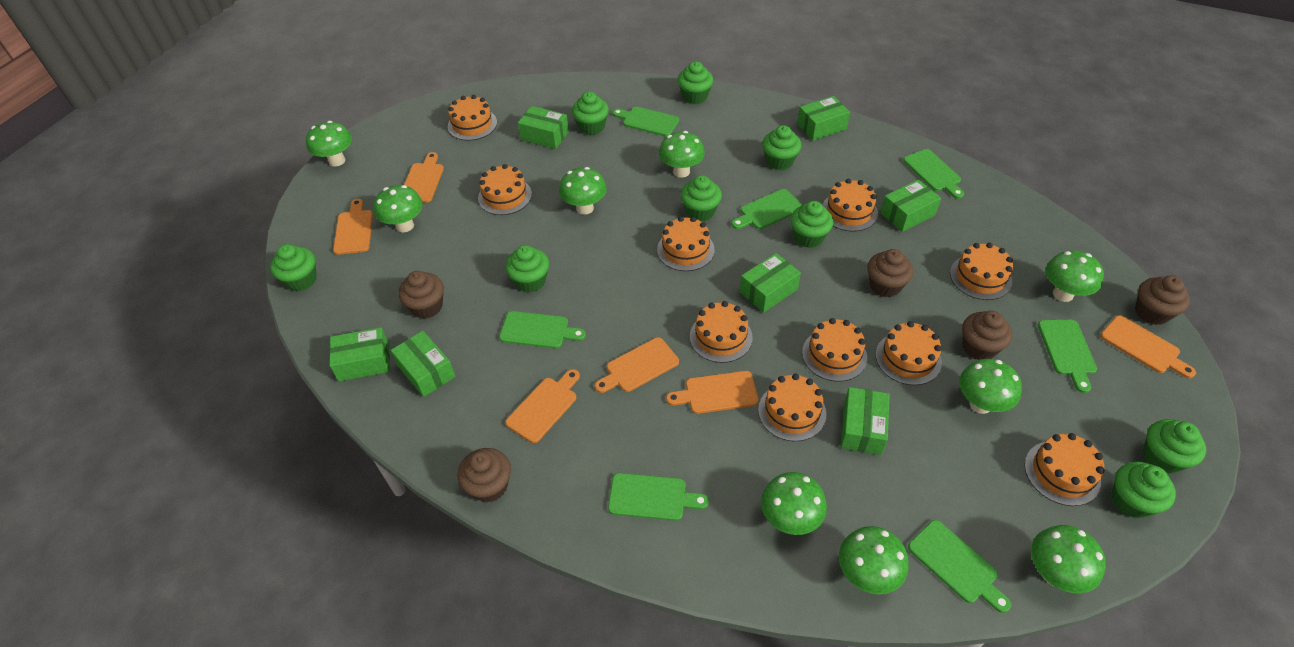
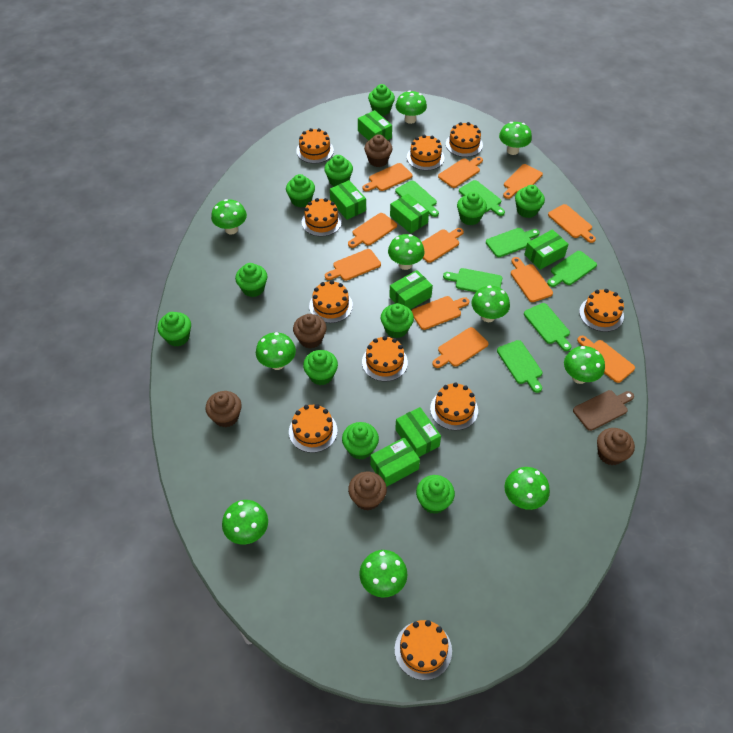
brown cutting board: 0 -> 1
green cupcake: 9 -> 11
green mushroom: 9 -> 10
orange cutting board: 6 -> 11

